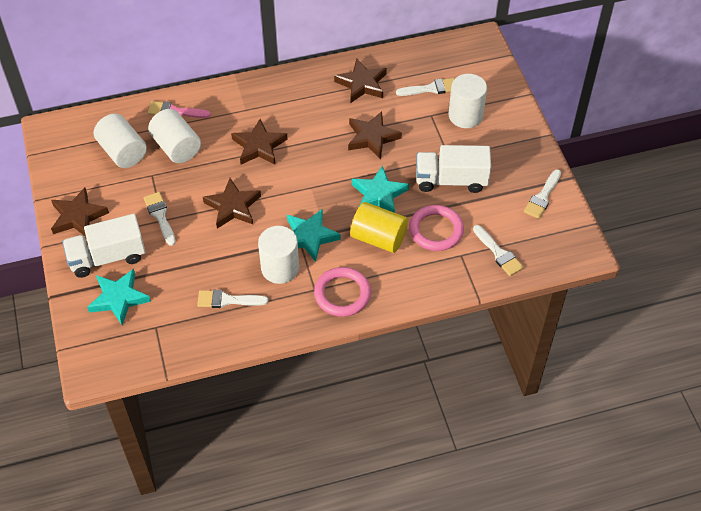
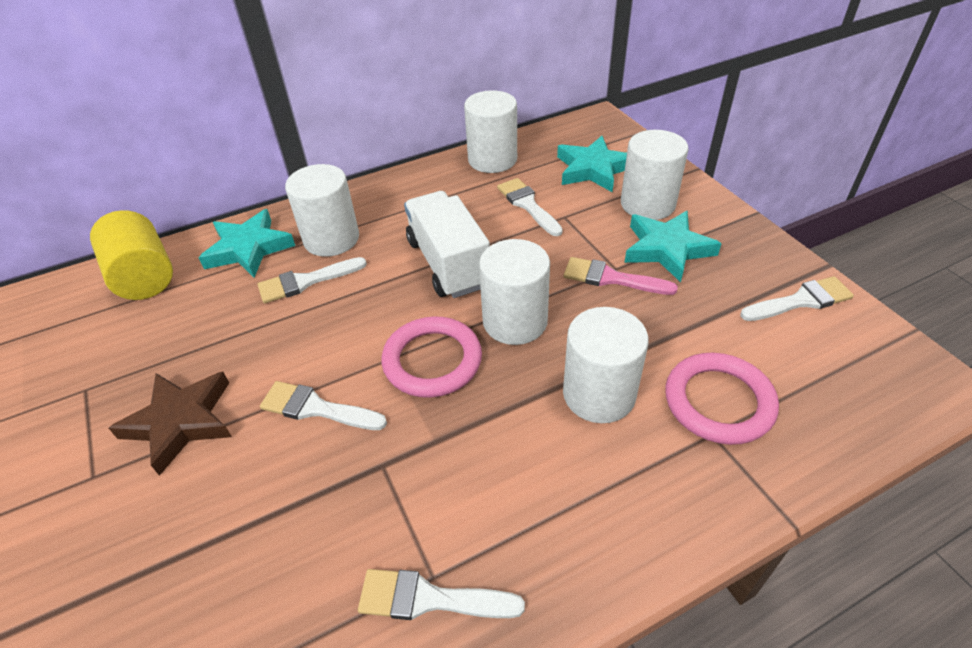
brown star: 5 -> 1
white cylinder: 4 -> 5
white truck: 2 -> 1

